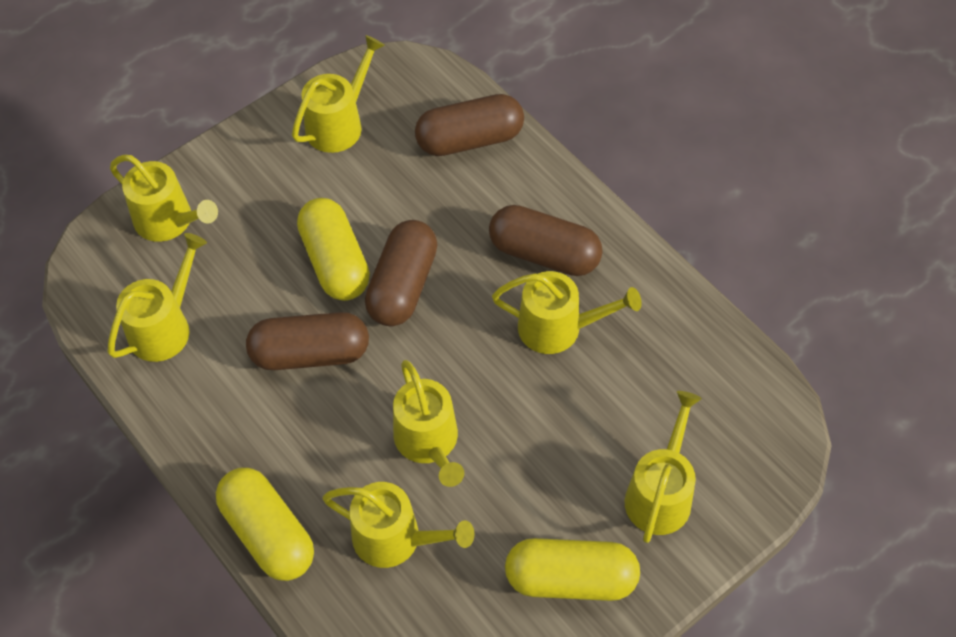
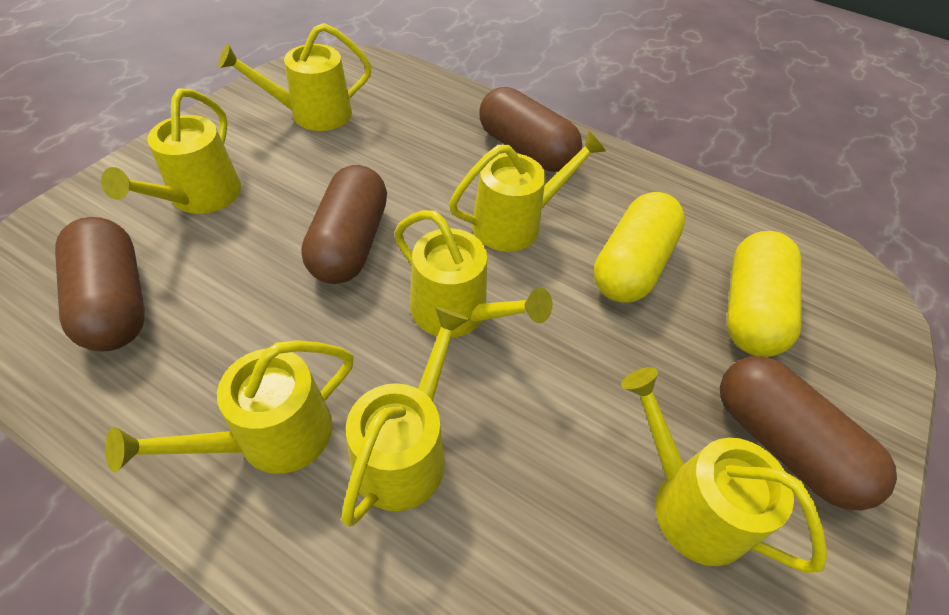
yellow capsule: 3 -> 2

